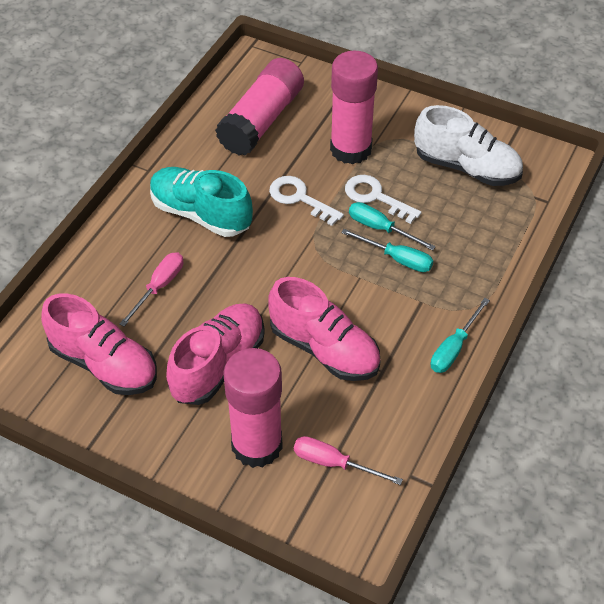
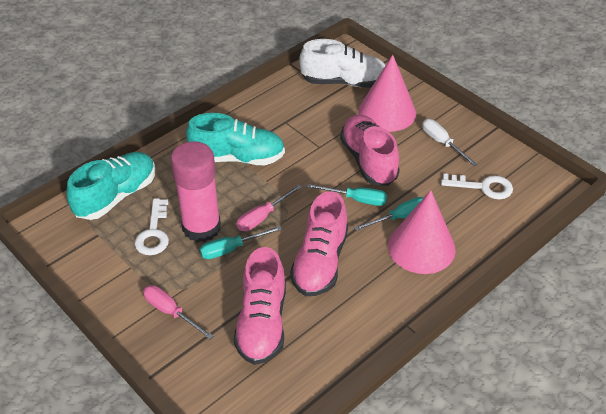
pink cone: 0 -> 2
pink glue stick: 3 -> 1
turquoise shoe: 1 -> 2
white screwdriver: 0 -> 1

